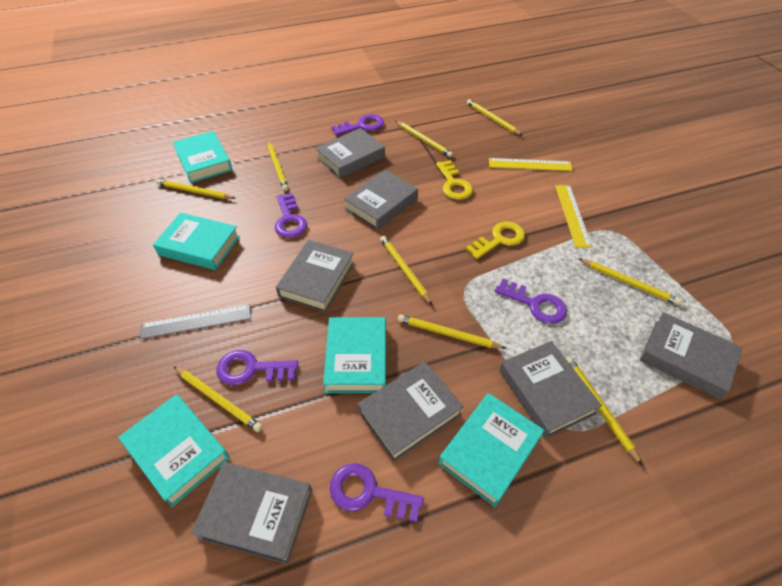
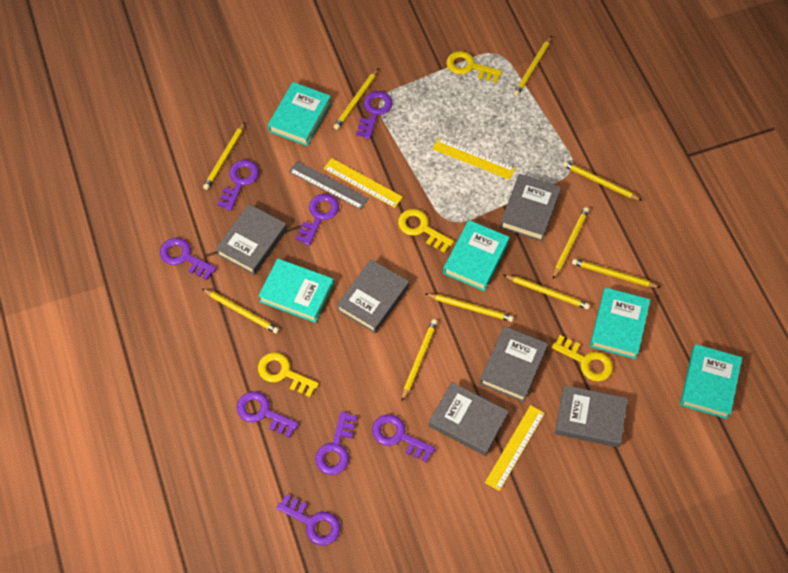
grey book: 7 -> 6
purple key: 5 -> 8
yellow key: 2 -> 4
yellow pencil: 9 -> 10
yellow ruler: 2 -> 3

